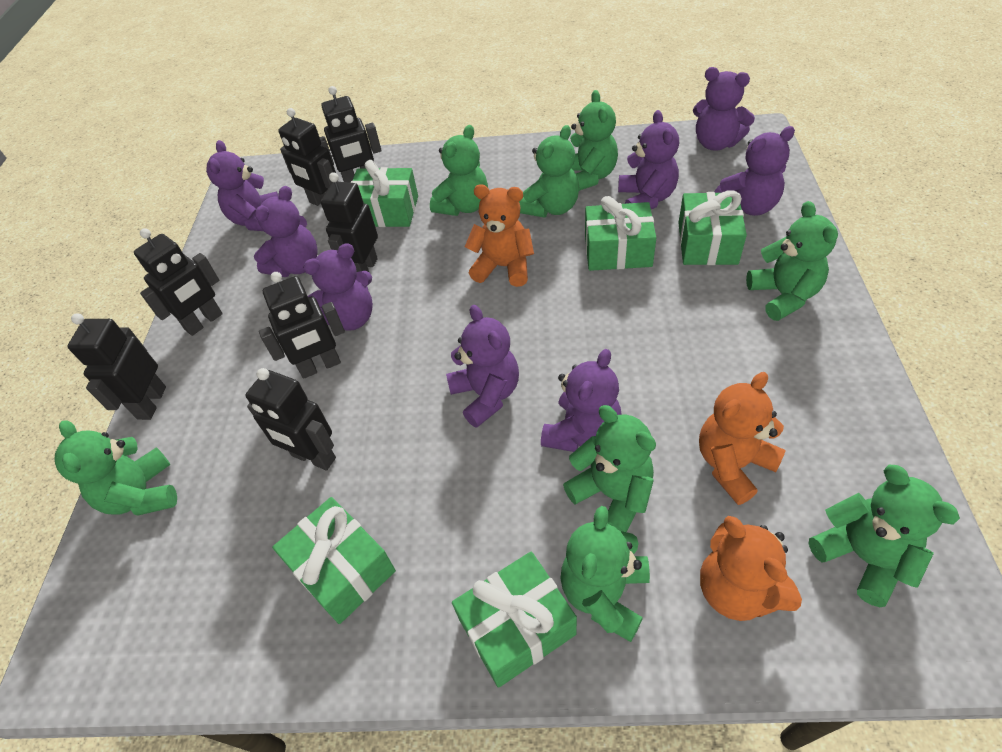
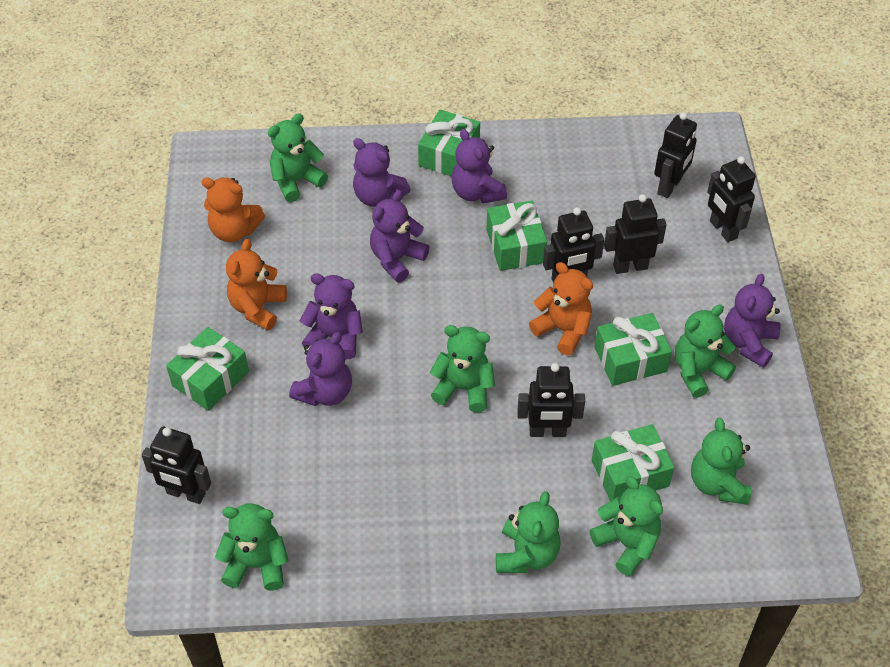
black robot: 7 -> 6
green teddy bear: 8 -> 7
purple teddy bear: 8 -> 6

